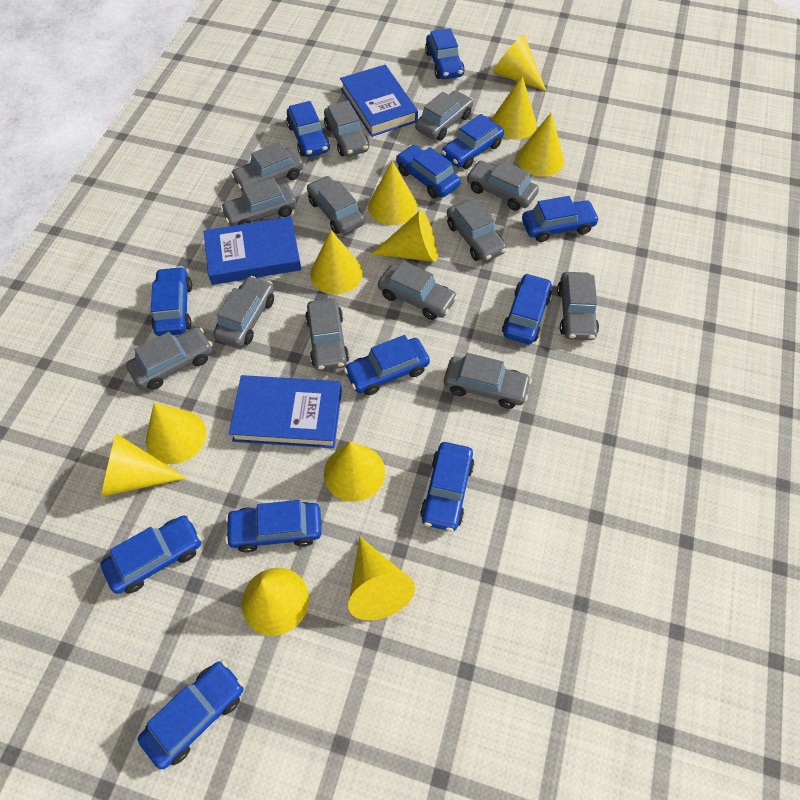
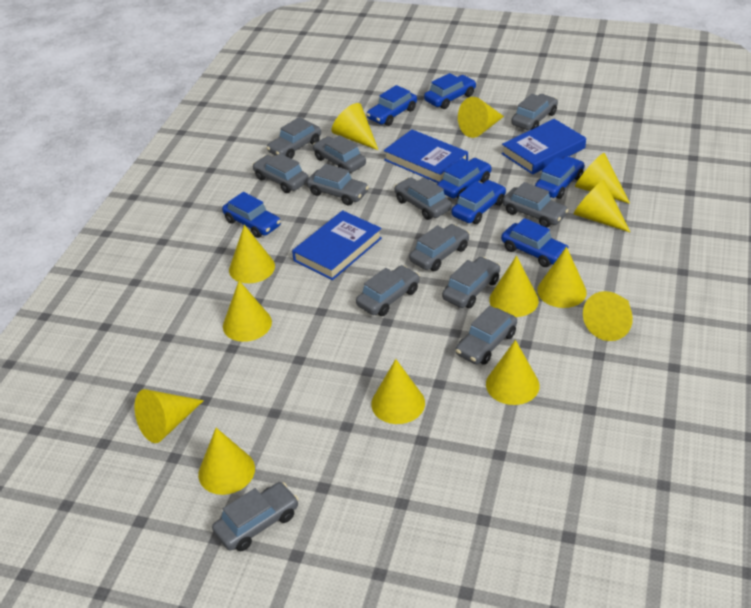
blue car: 12 -> 7
grey car: 13 -> 12
yellow cone: 11 -> 13

